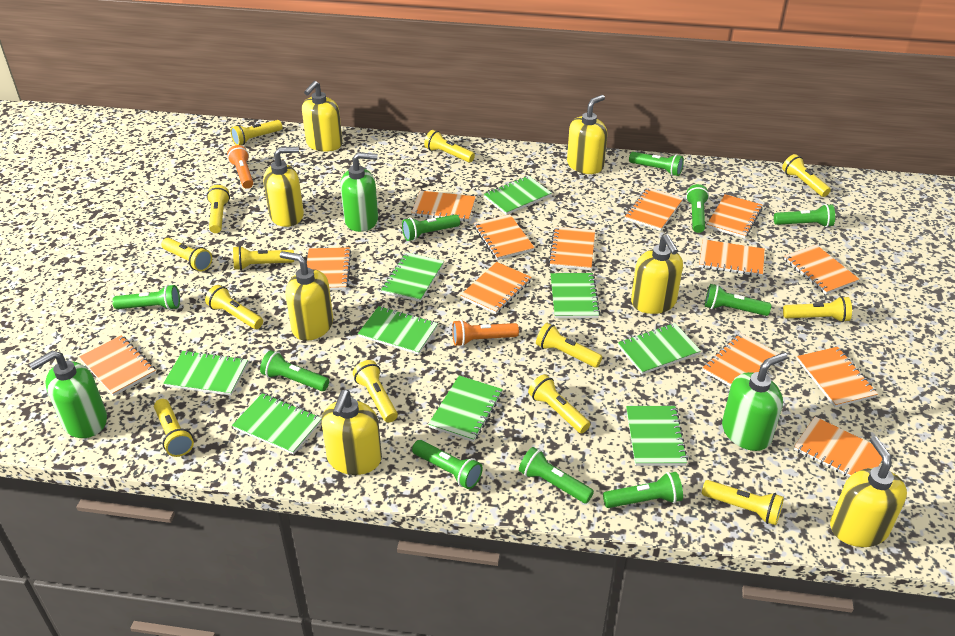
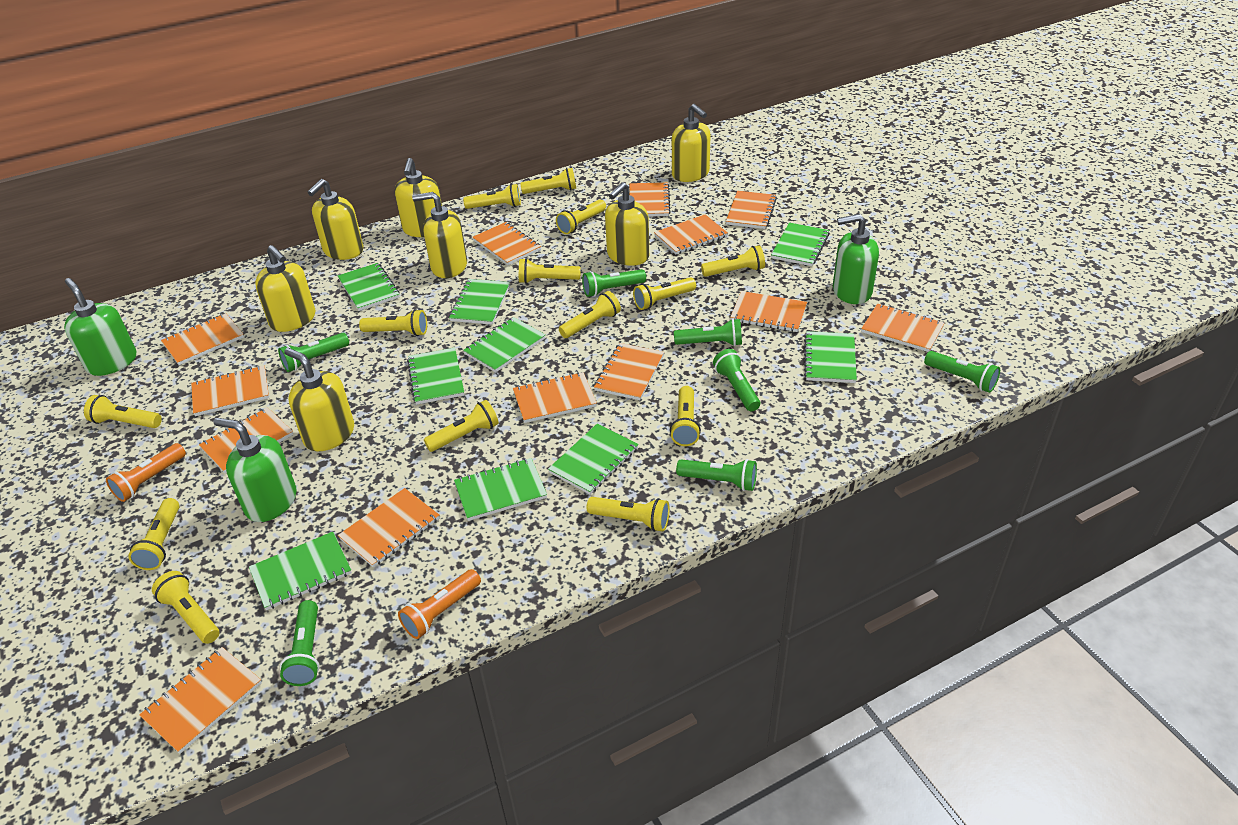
green flashlight: 10 -> 7
yellow flashlight: 13 -> 14

